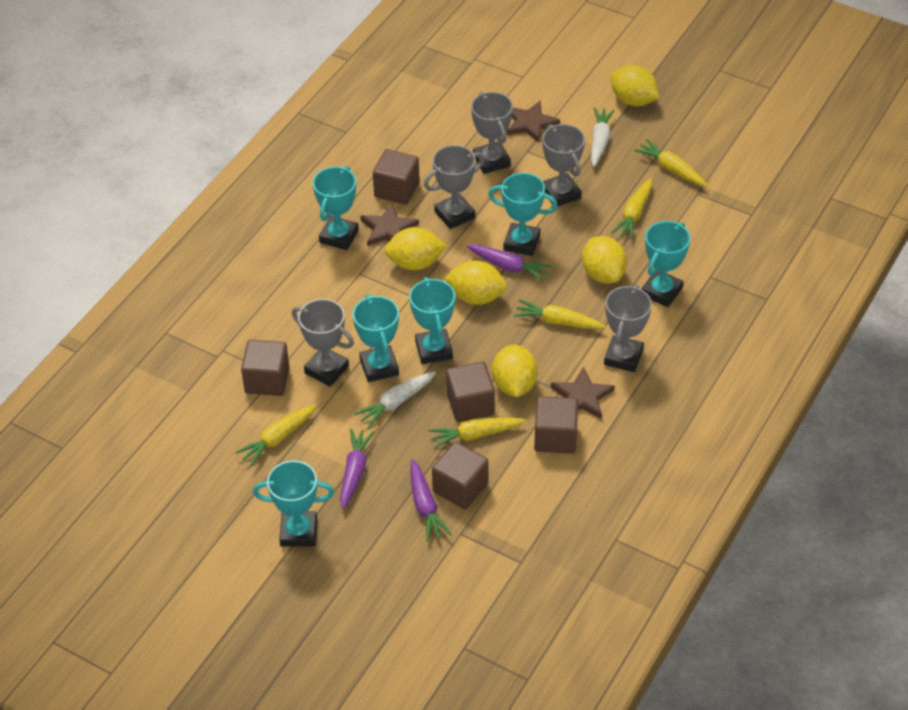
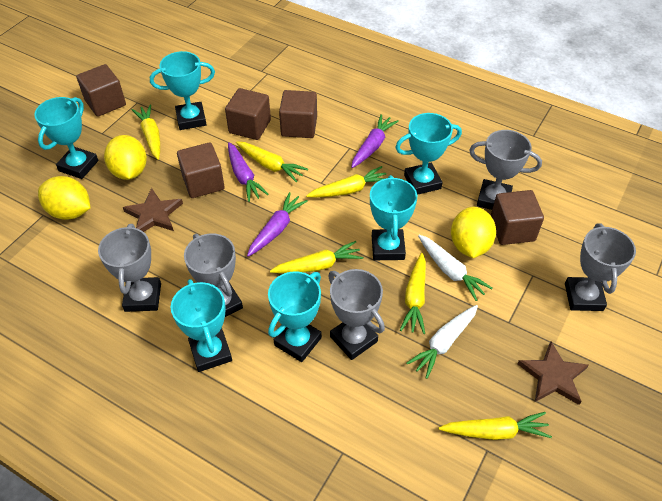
brown star: 3 -> 2
yellow carrot: 5 -> 6
yellow lemon: 5 -> 3

